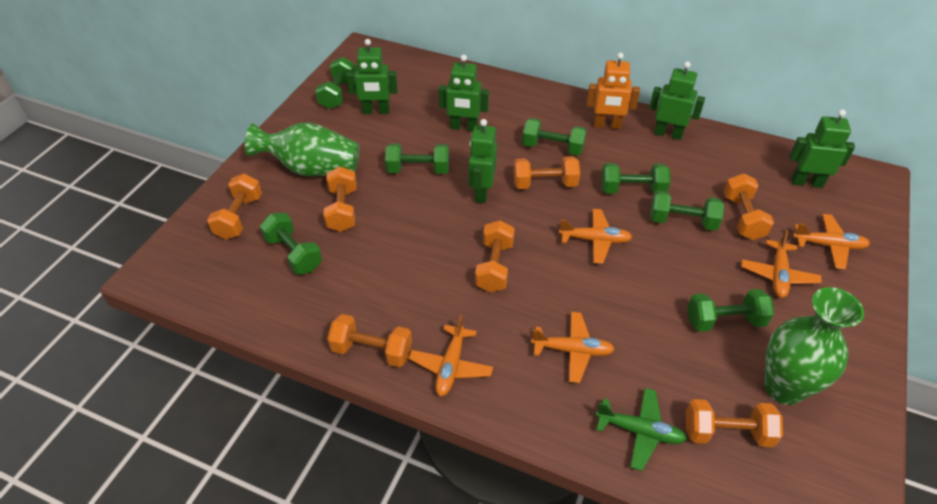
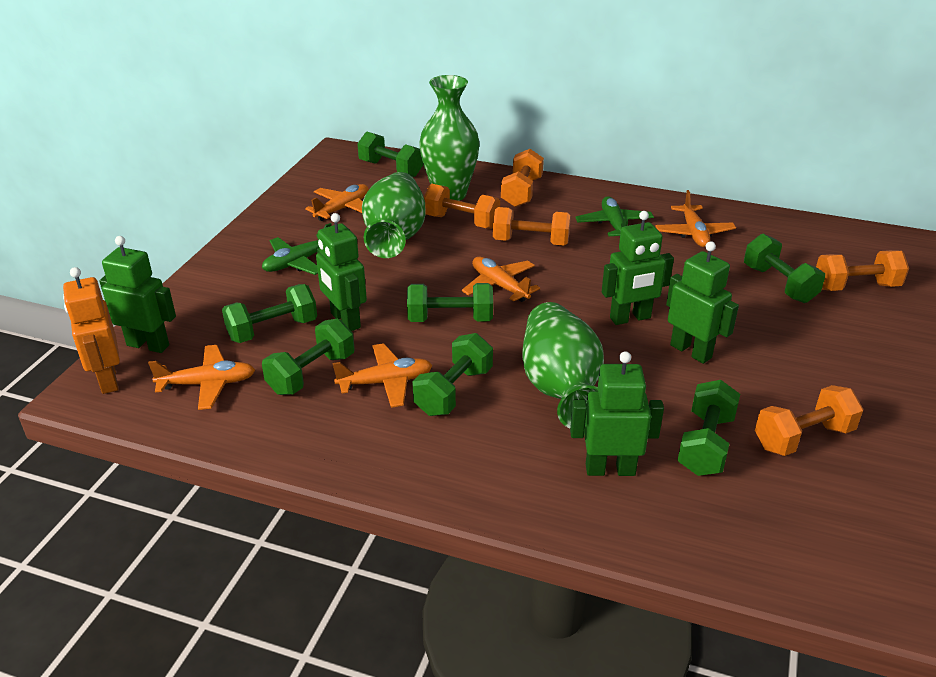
green plane: 1 -> 2
green vase: 2 -> 3
orange dumbbell: 7 -> 5

